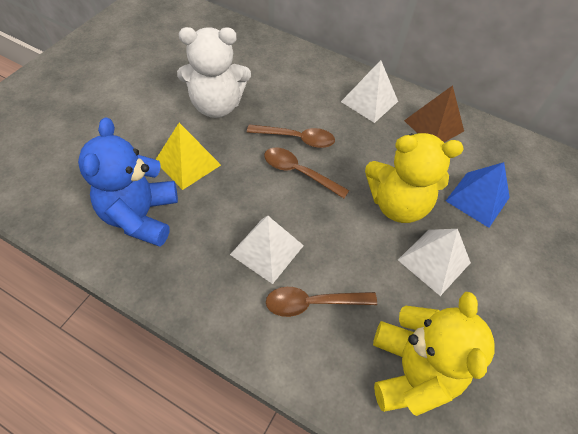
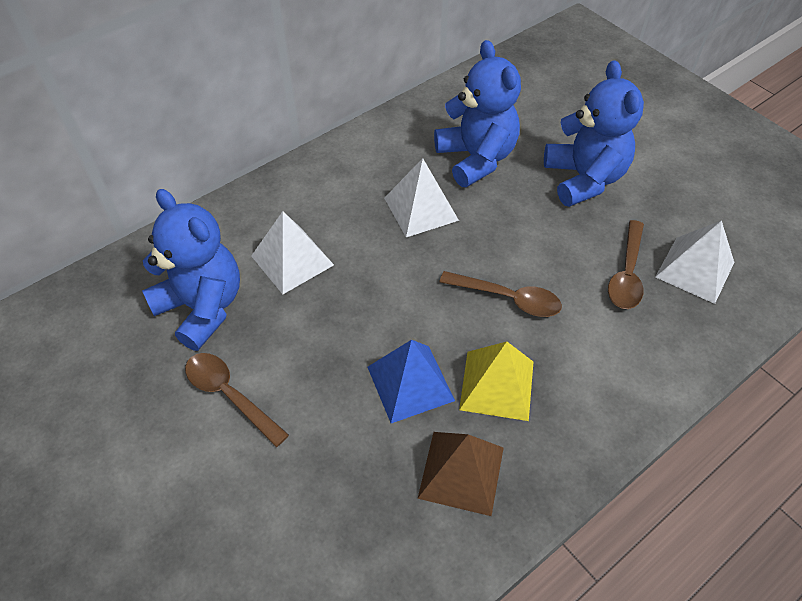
blue teddy bear: 1 -> 3
white teddy bear: 1 -> 0
yellow teddy bear: 2 -> 0

